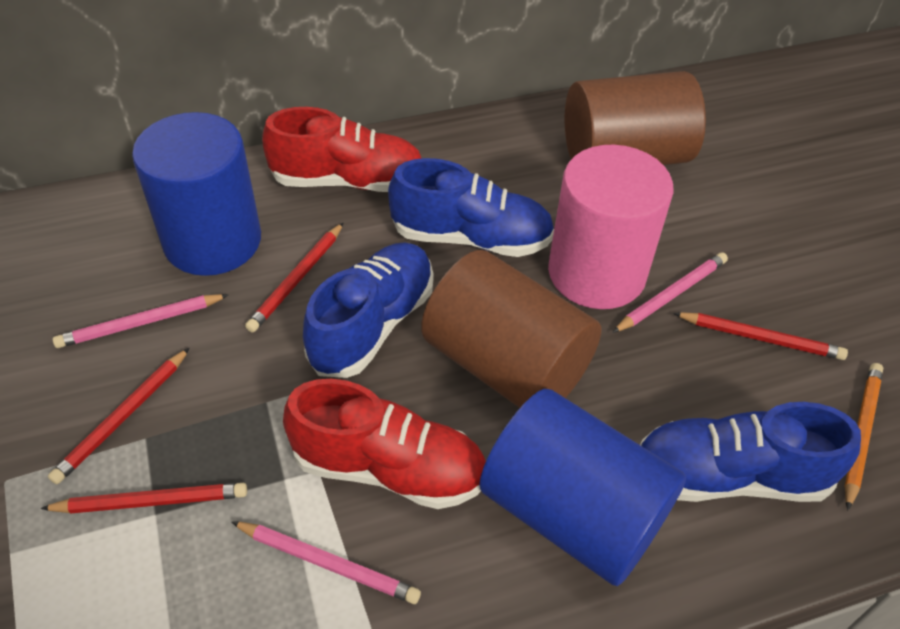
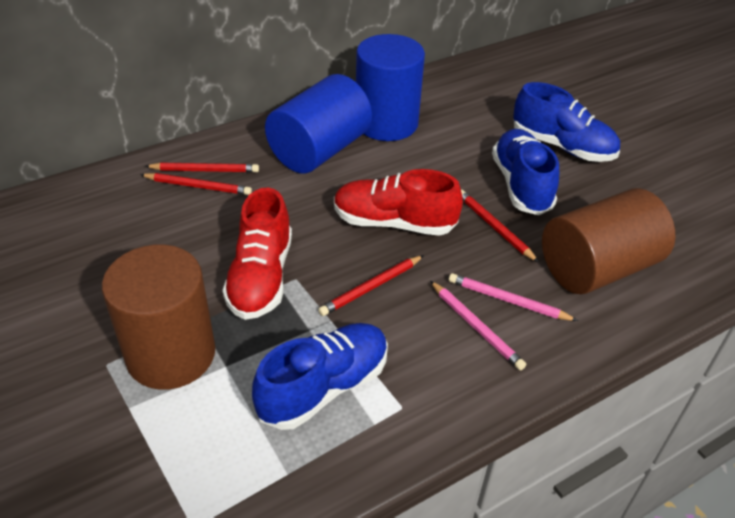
orange pencil: 1 -> 0
pink cylinder: 1 -> 0
pink pencil: 3 -> 2

